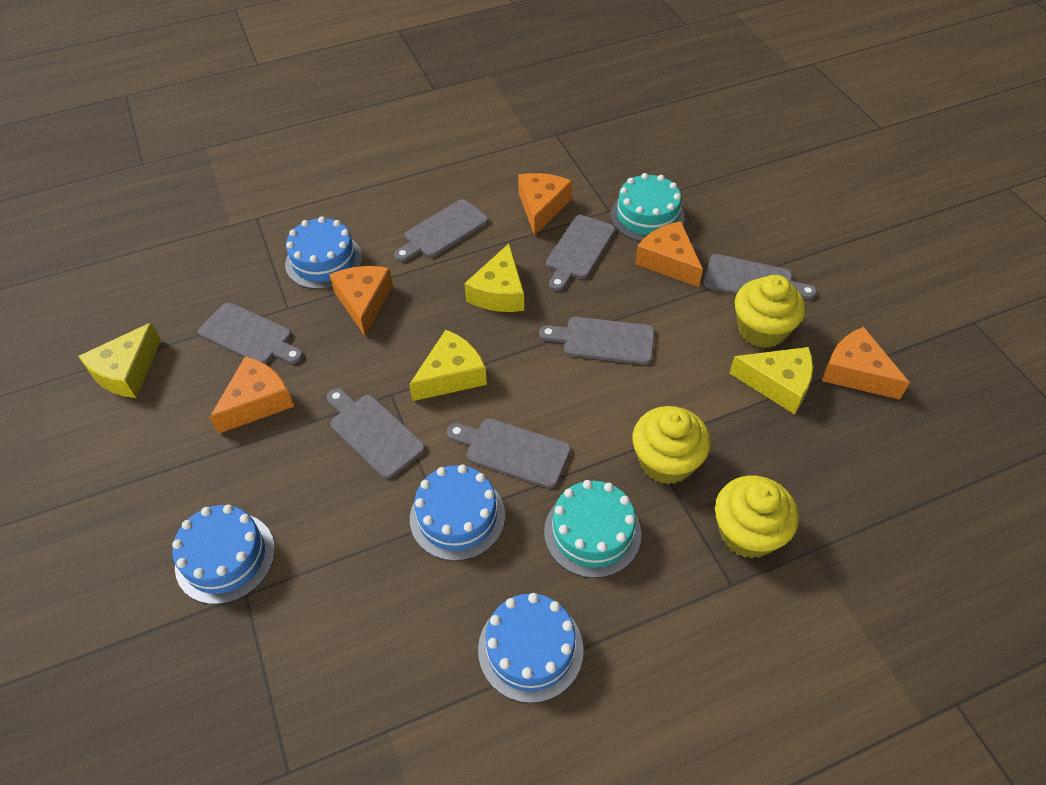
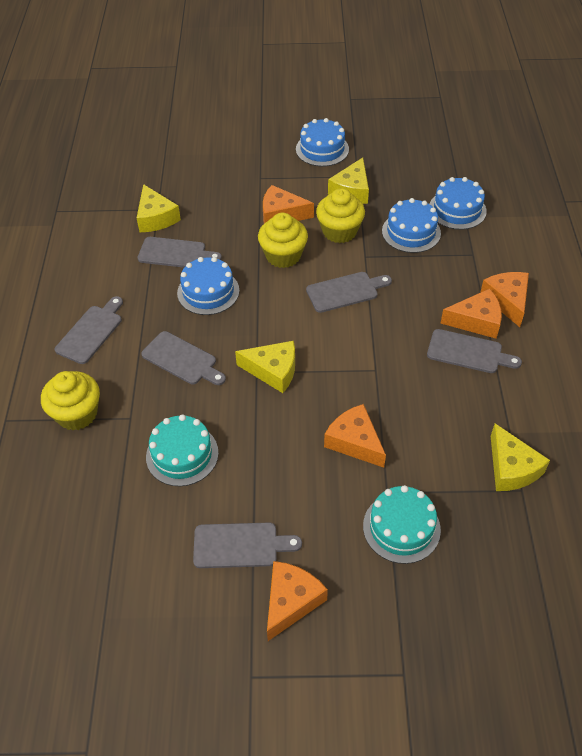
grey cutting board: 7 -> 6

